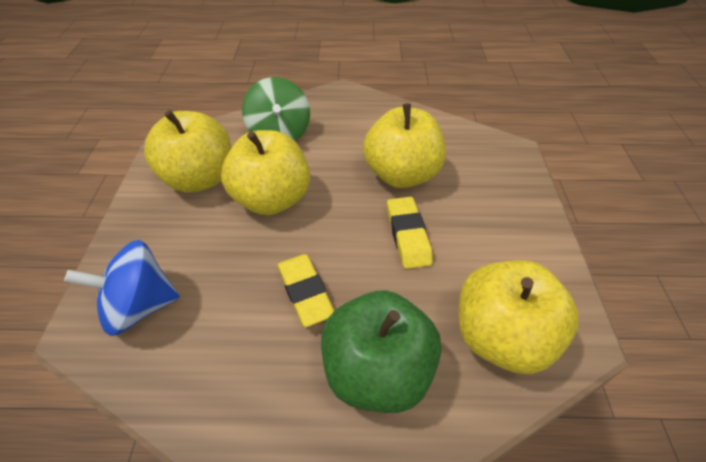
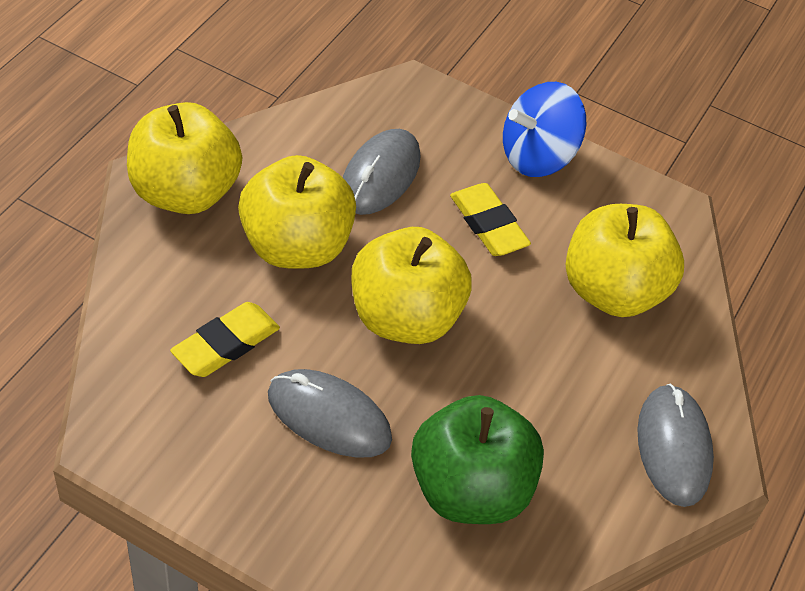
green spinning top: 1 -> 0
grey mouse: 0 -> 3

